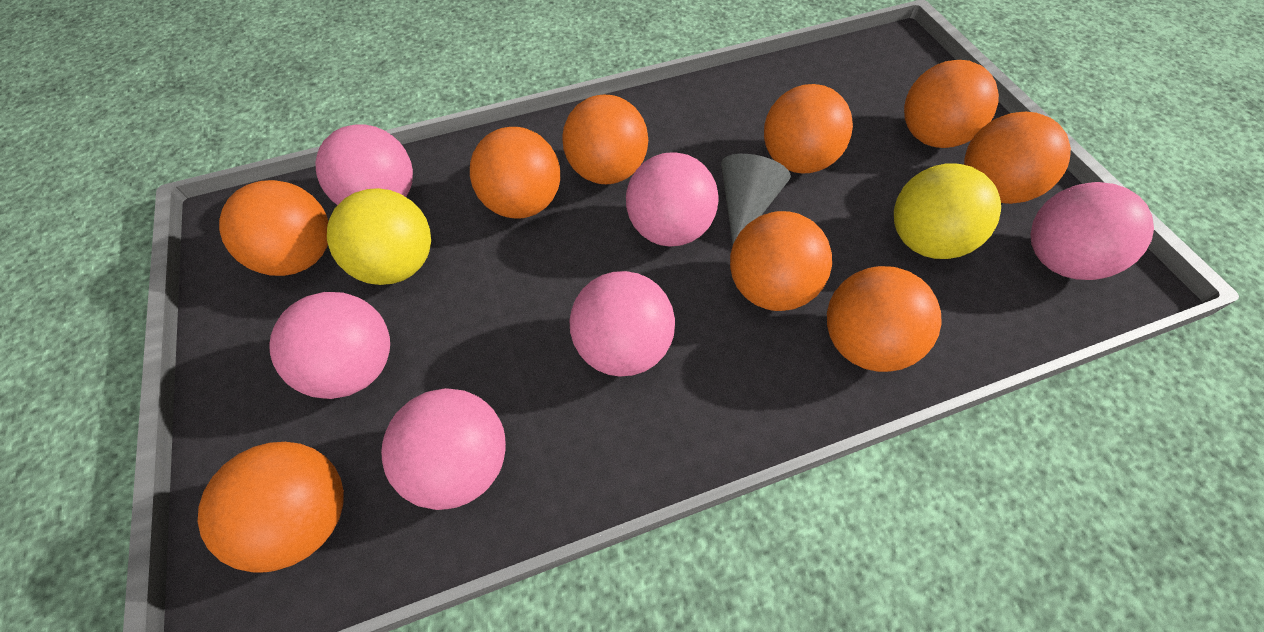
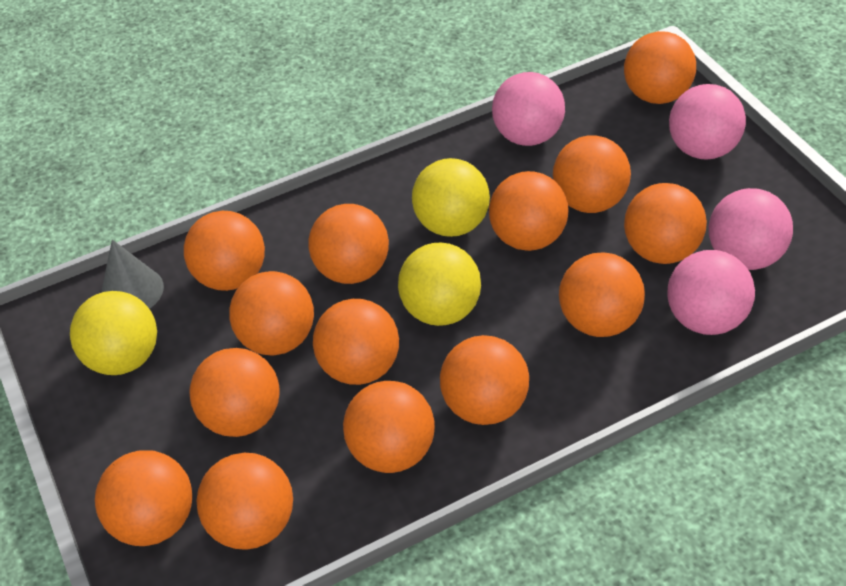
orange ball: 9 -> 14
pink ball: 6 -> 4
yellow ball: 2 -> 3

